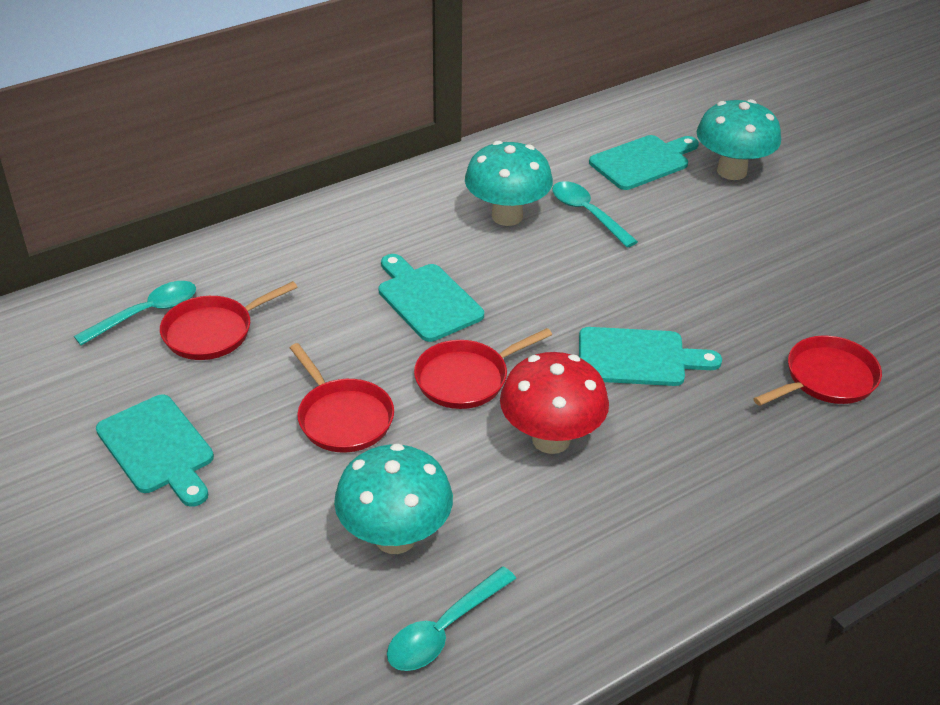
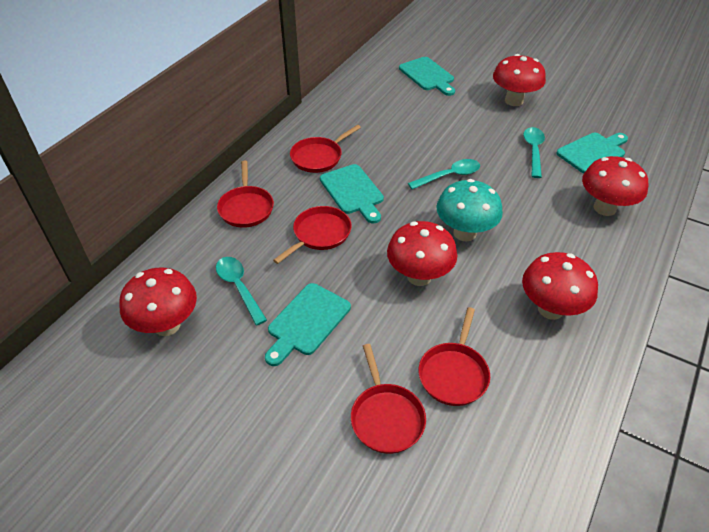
red mushroom: 1 -> 5
red pan: 4 -> 5
turquoise mushroom: 3 -> 1

